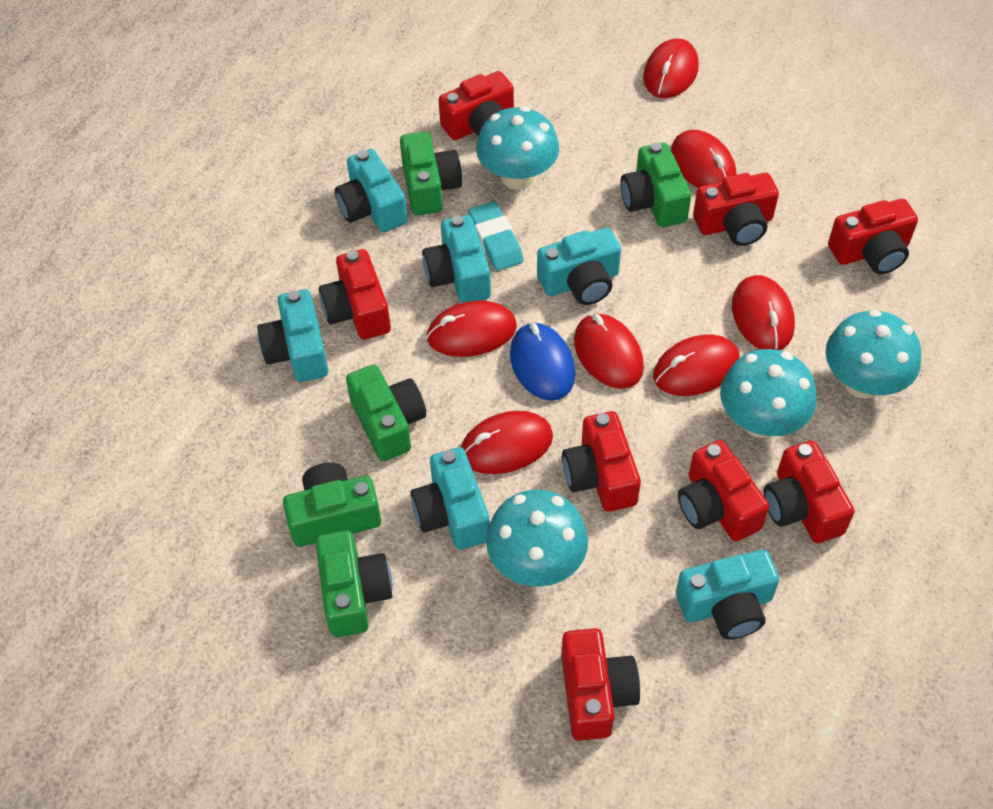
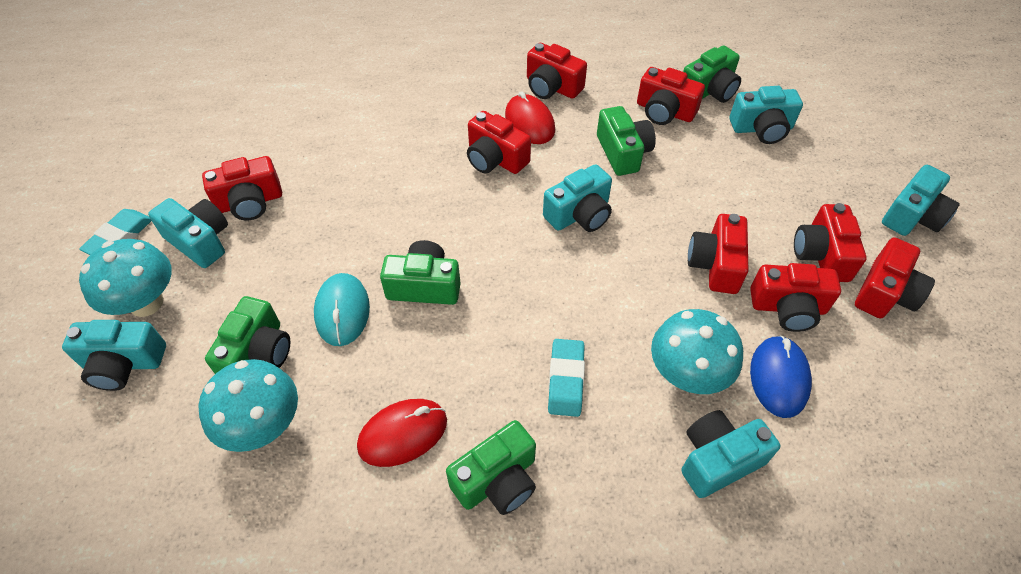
red mouse: 7 -> 2
turquoise eraser: 1 -> 2
turquoise mouse: 0 -> 1
turquoise mushroom: 4 -> 3

